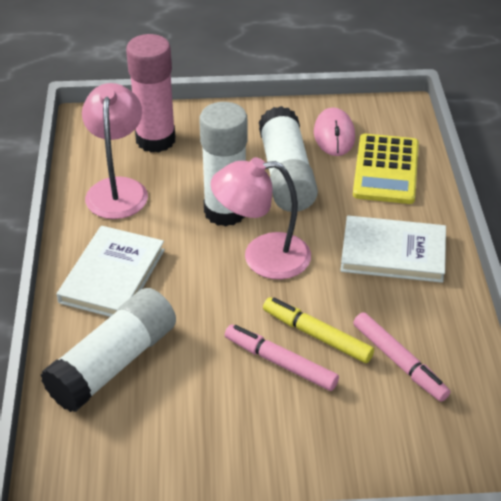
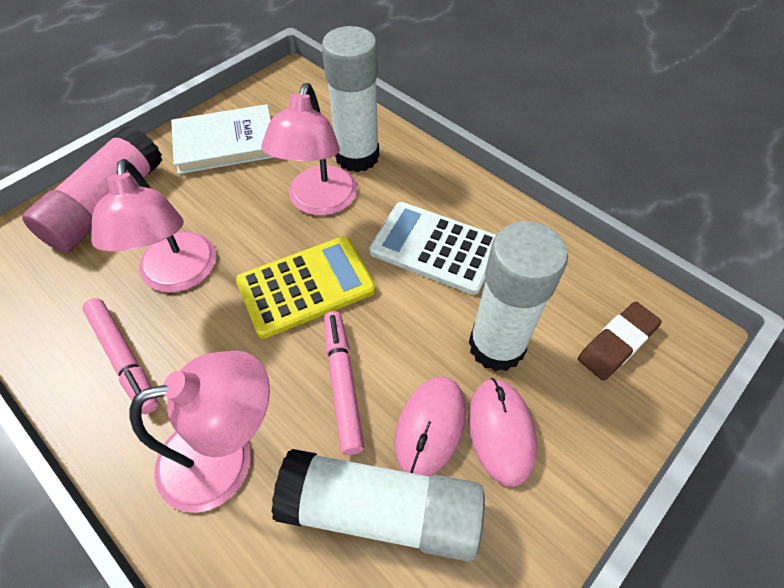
brown eraser: 0 -> 1
pink lamp: 2 -> 3
pink mouse: 1 -> 2
white book: 2 -> 1
white calculator: 0 -> 1
yellow marker: 1 -> 0

